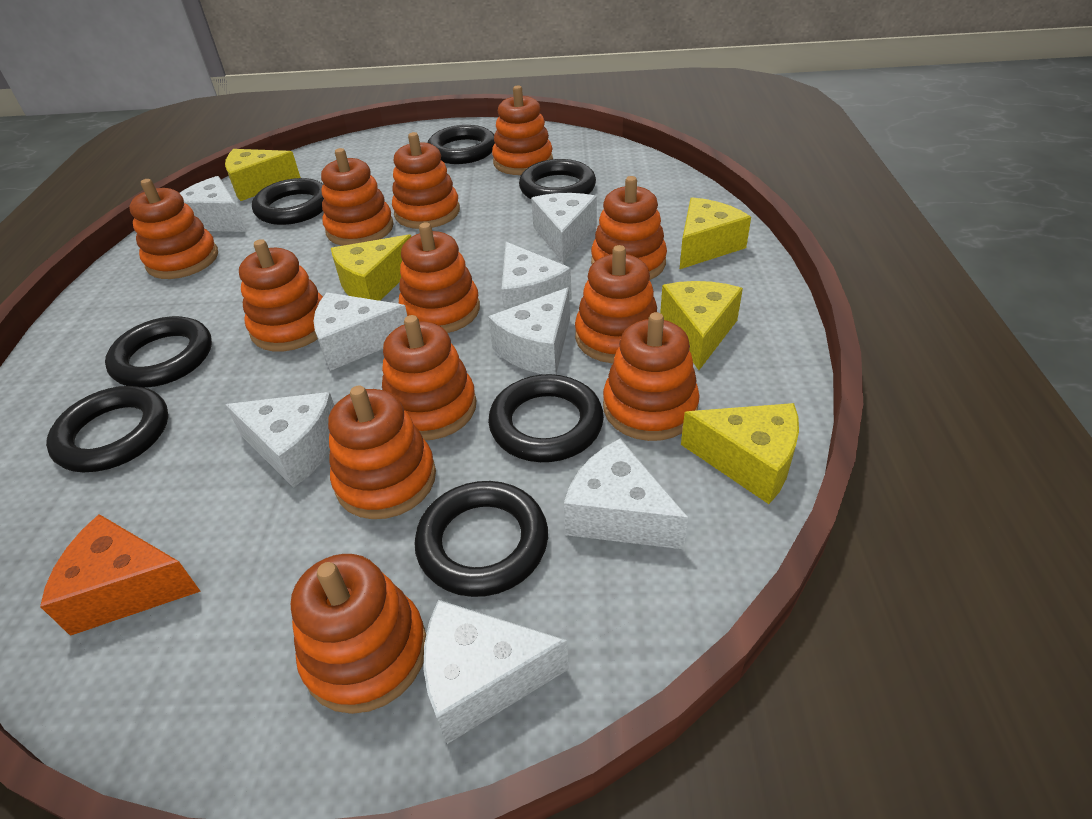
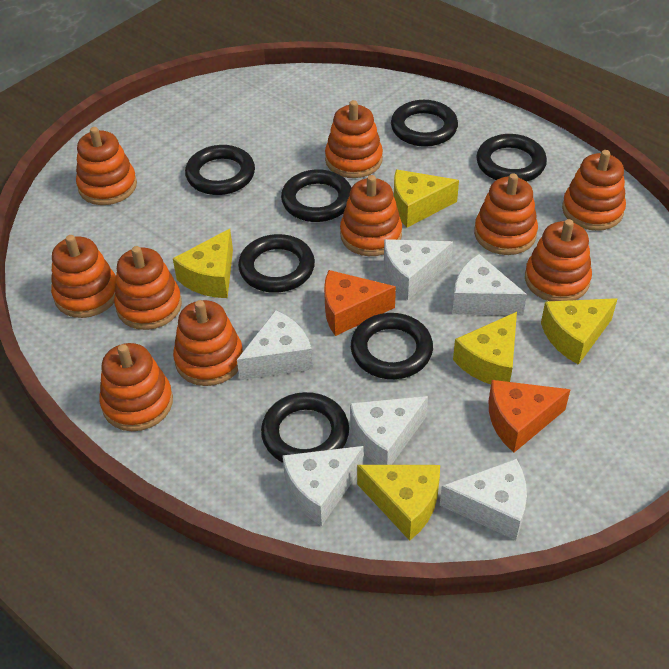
orange cheese: 1 -> 2
orange stacking toy: 12 -> 10
white cheese: 8 -> 6

